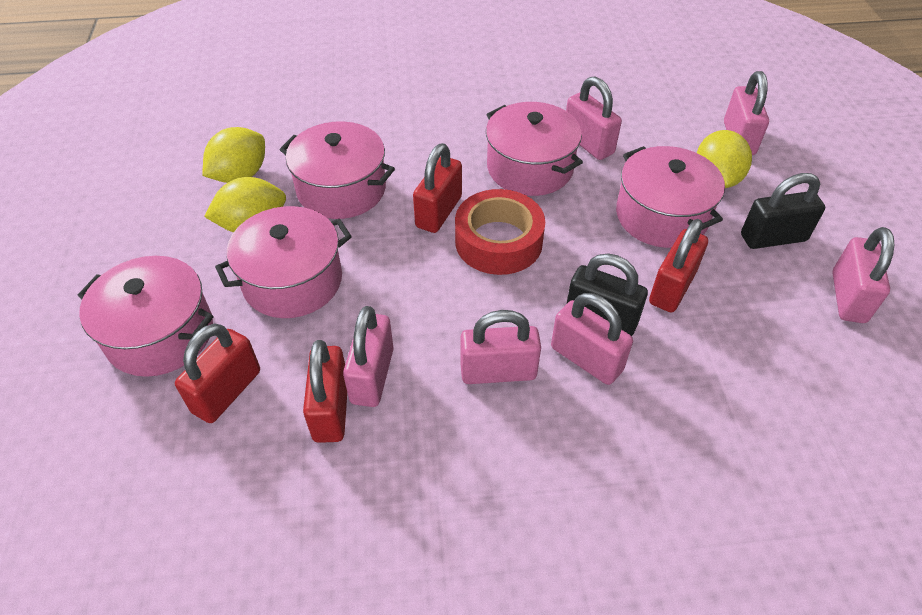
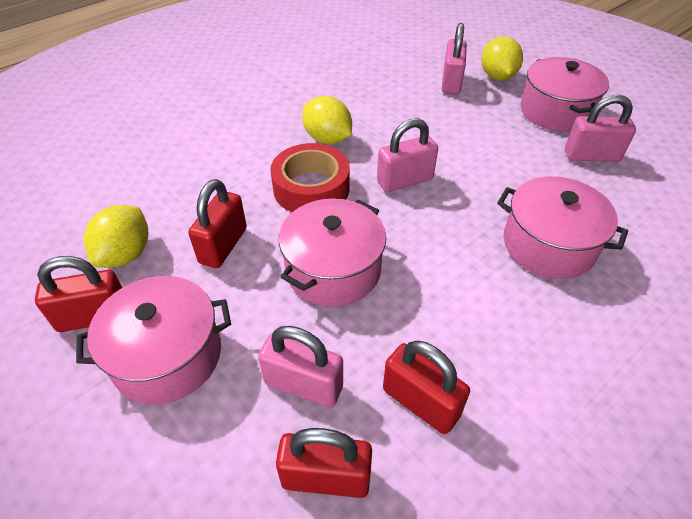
black padlock: 2 -> 0
pink padlock: 6 -> 4
pink pot: 5 -> 4

